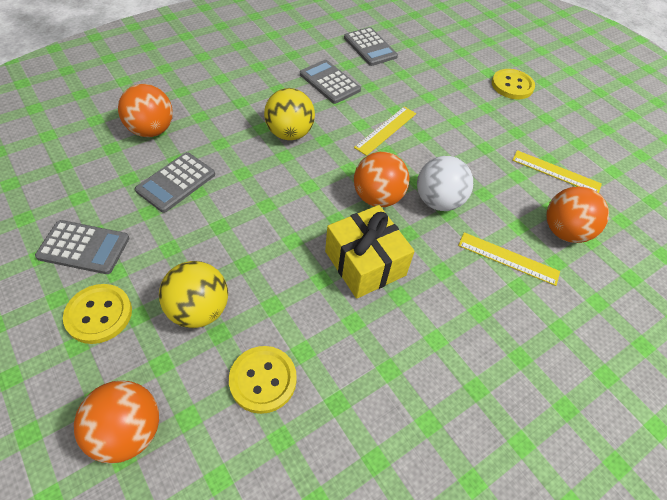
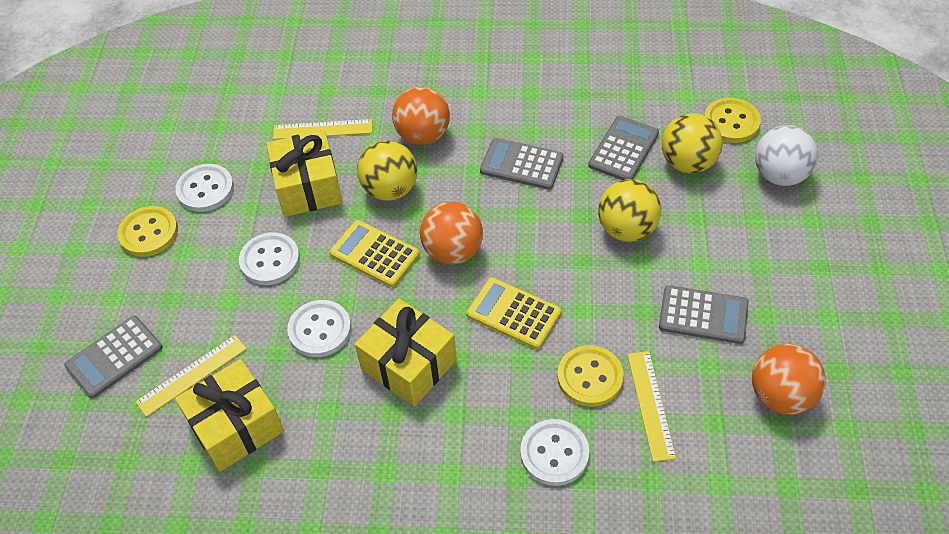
orange ball: 4 -> 3
white button: 0 -> 4
yellow ball: 2 -> 3
yellow calculator: 0 -> 2
yellow gift: 1 -> 3

